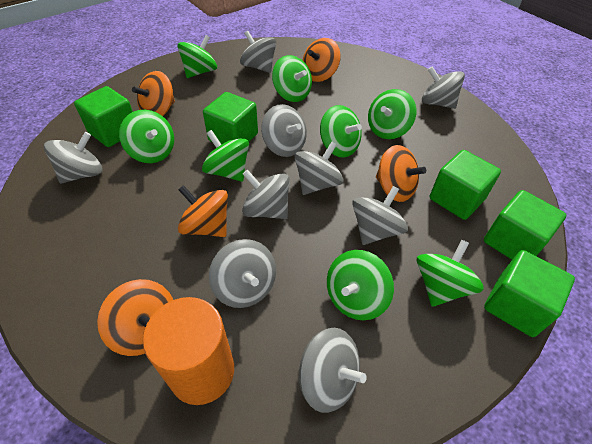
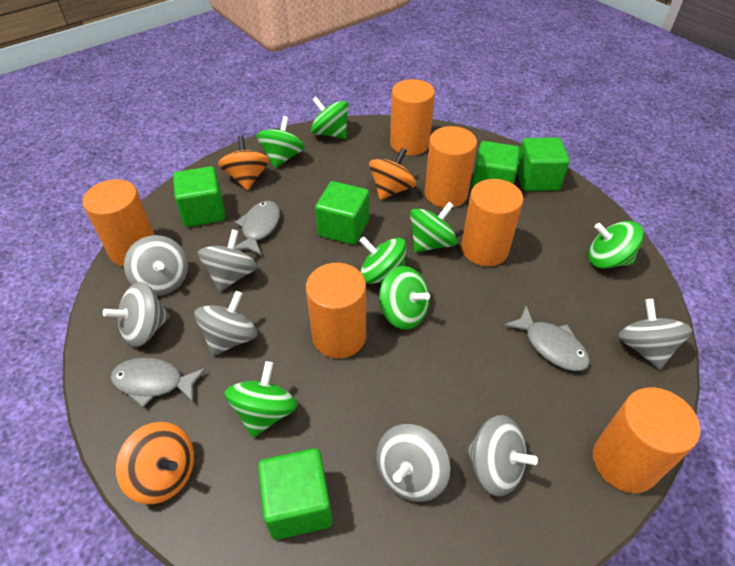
green spinning top: 8 -> 7
grey fish: 0 -> 3
grey spinning top: 9 -> 7
orange cylinder: 1 -> 6
orange spinning top: 5 -> 3

